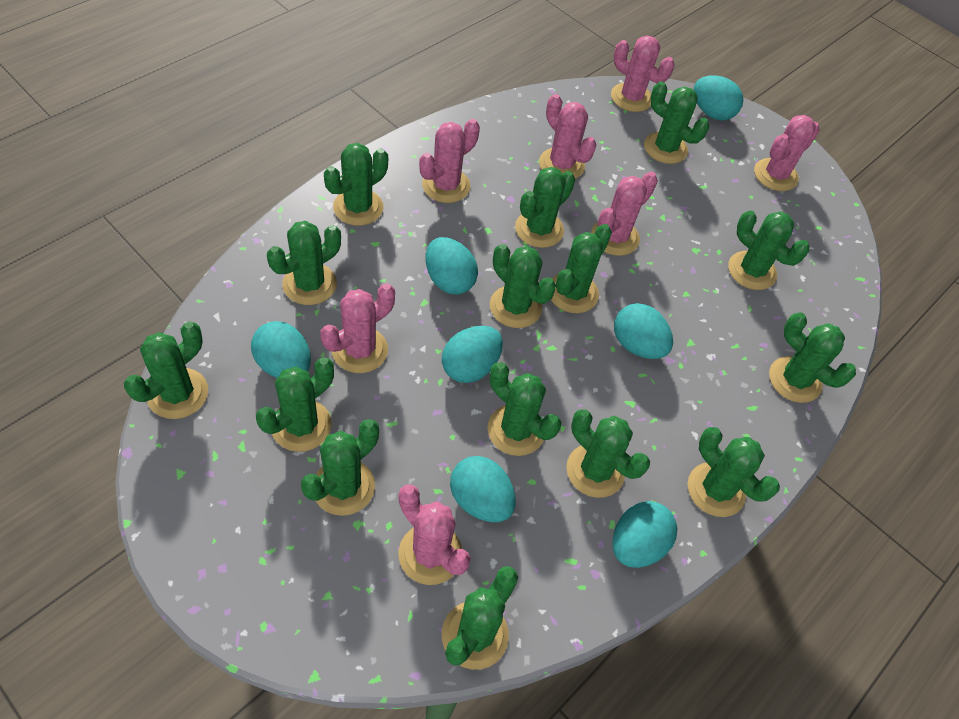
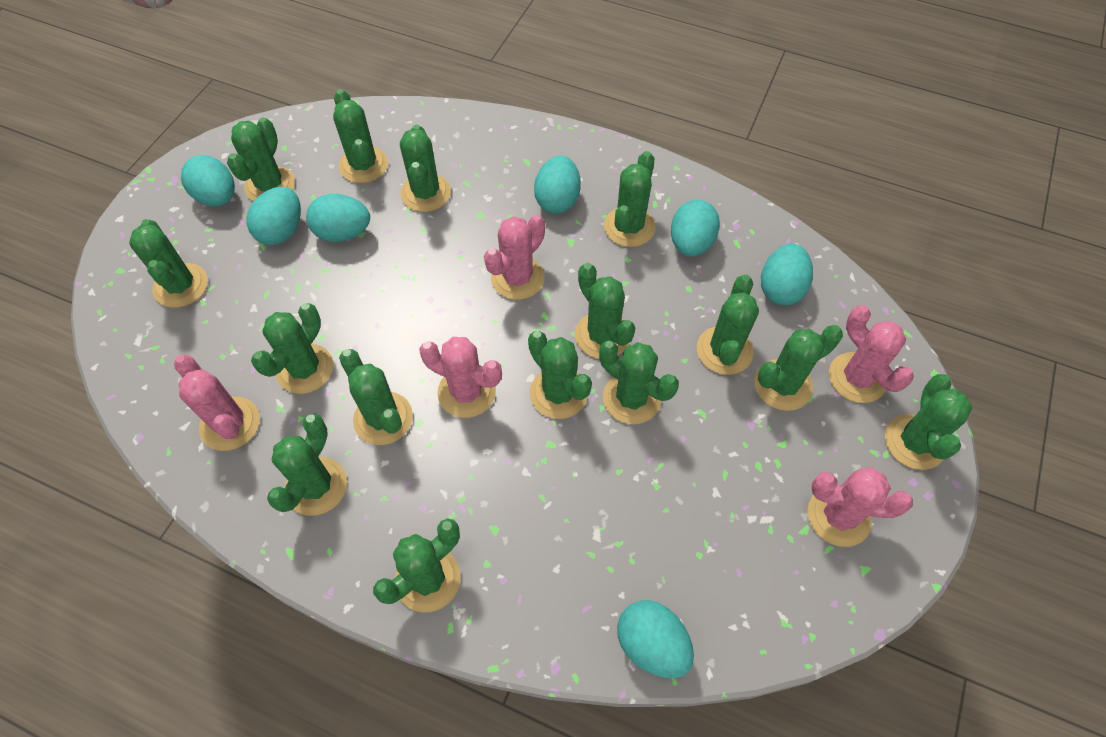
pink cactus: 7 -> 5

